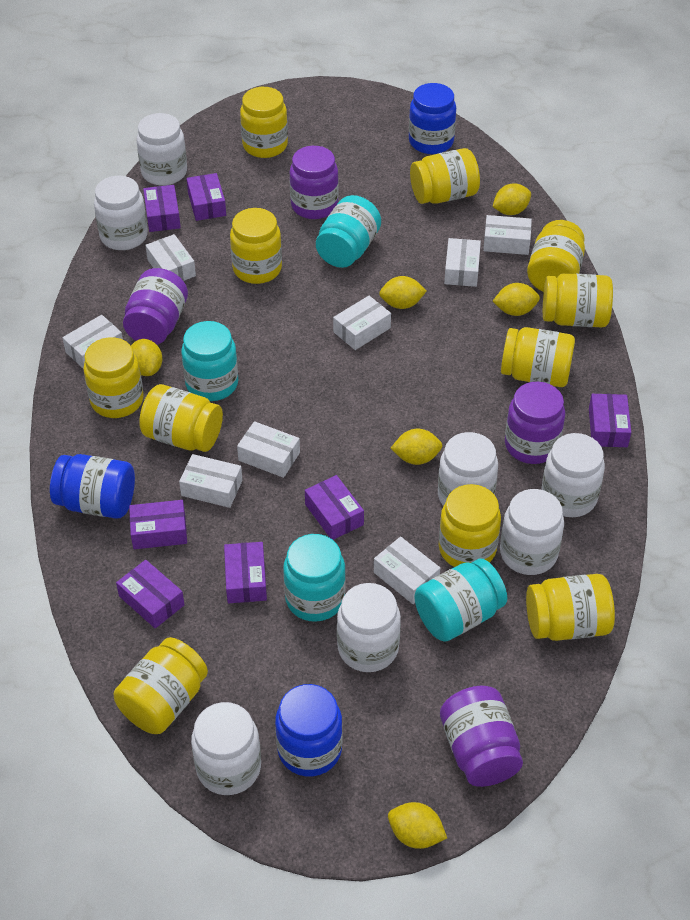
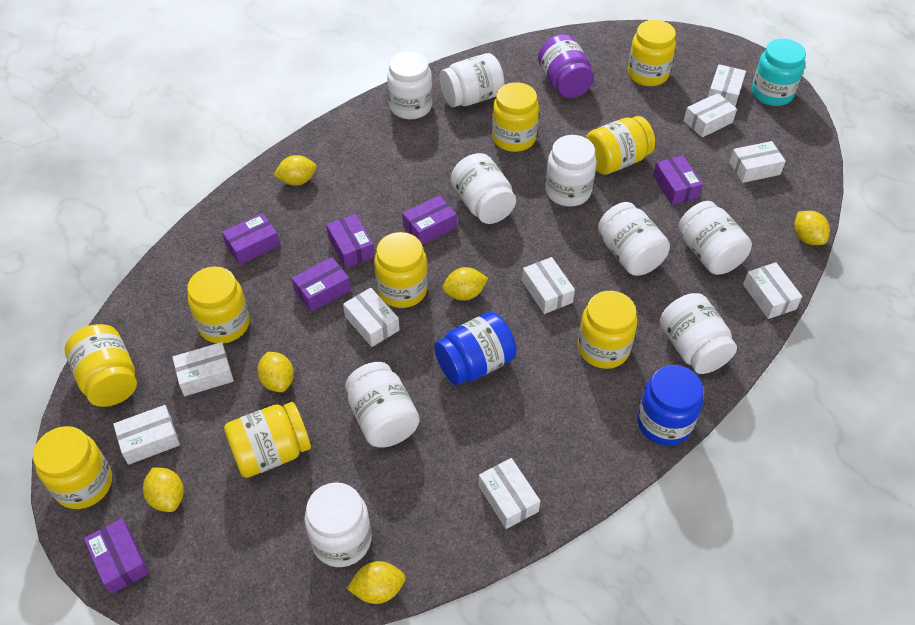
blue jar: 3 -> 2
purple box: 7 -> 6
purple jar: 4 -> 1
turquoise jar: 4 -> 1
white box: 8 -> 9
white jar: 7 -> 9
yellow jar: 11 -> 9

